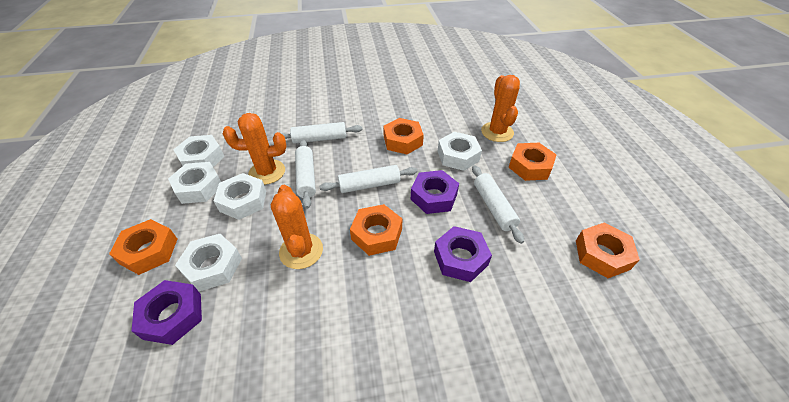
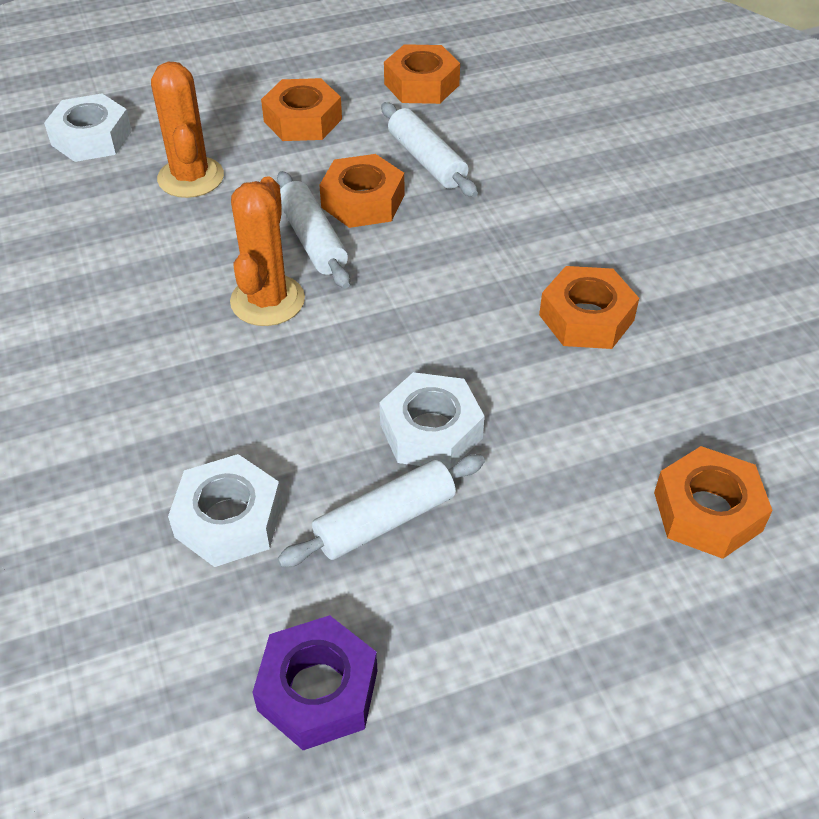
orange cactus: 3 -> 2
purple nut: 3 -> 1
white nut: 5 -> 3
white rolling pin: 4 -> 3

